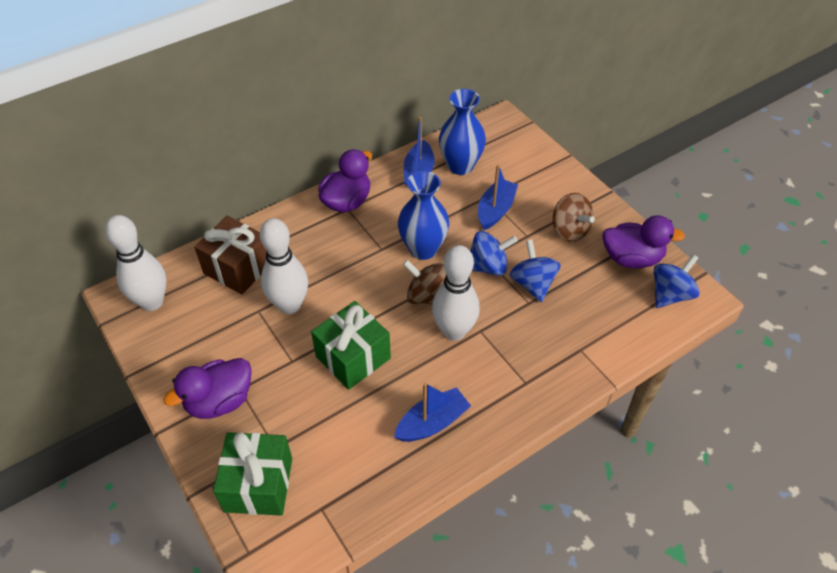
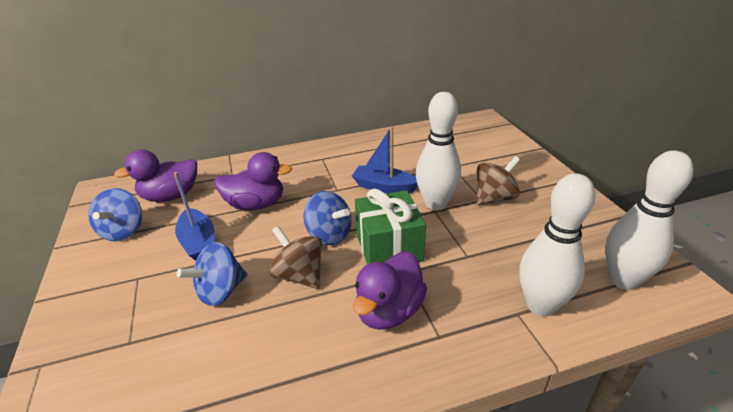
blue boat: 3 -> 2
blue vase: 2 -> 0
brown gift: 1 -> 0
green gift: 2 -> 1

